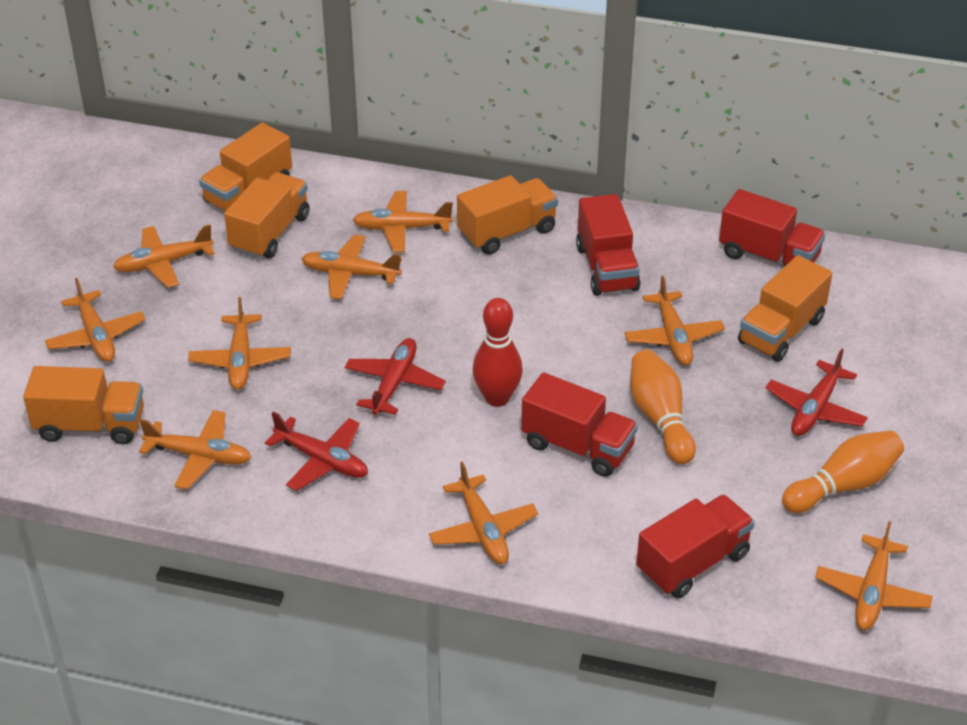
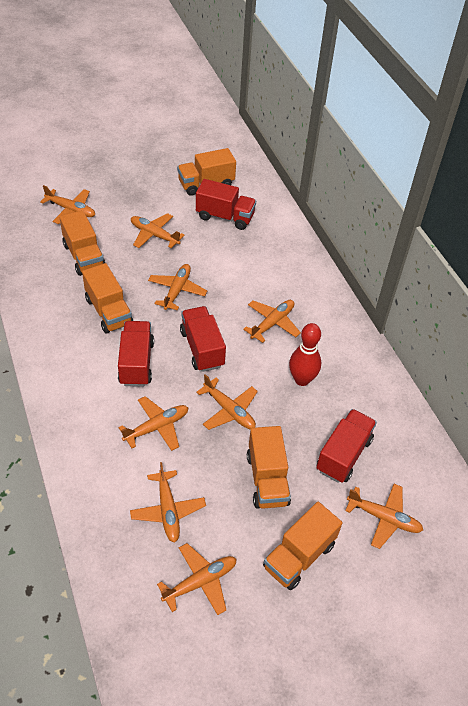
orange bowling pin: 2 -> 0
red plane: 3 -> 0

